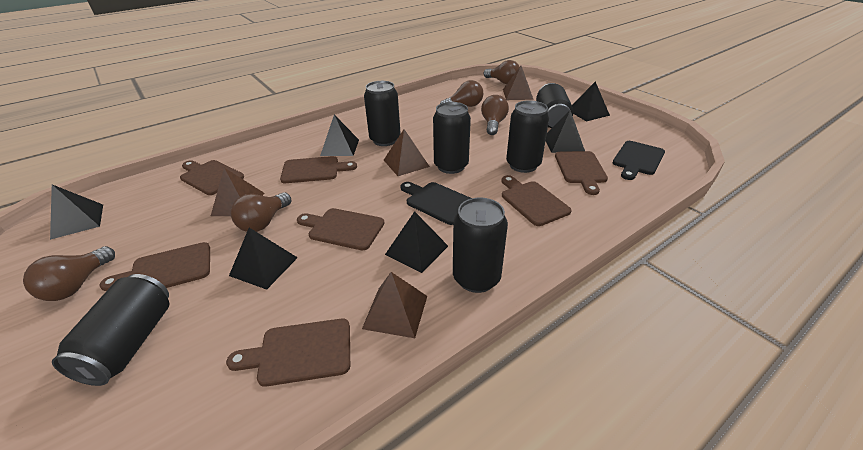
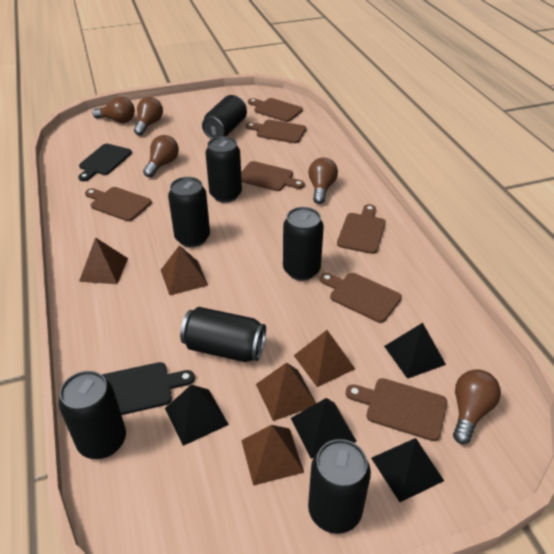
black can: 6 -> 7
black pyramid: 6 -> 4
brown pyramid: 4 -> 5

